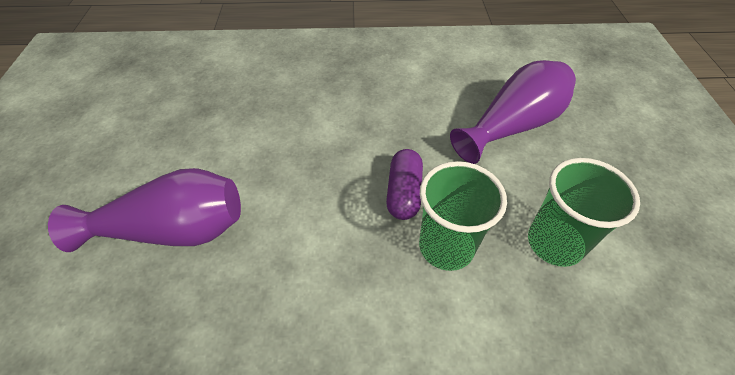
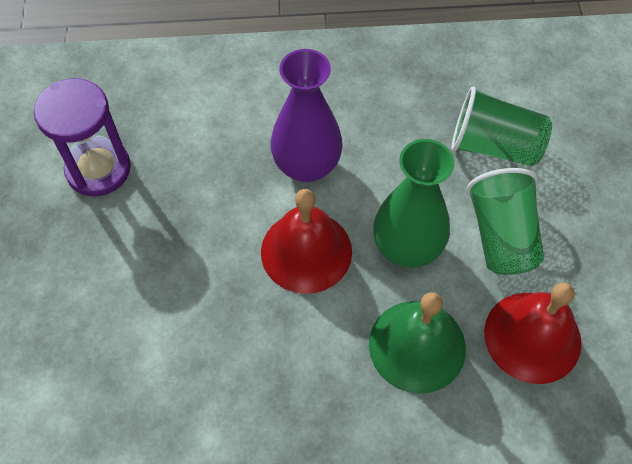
green bell: 0 -> 1
green vase: 0 -> 1
purple capsule: 1 -> 0
purple hourglass: 0 -> 1
purple vase: 2 -> 1
red bell: 0 -> 2

